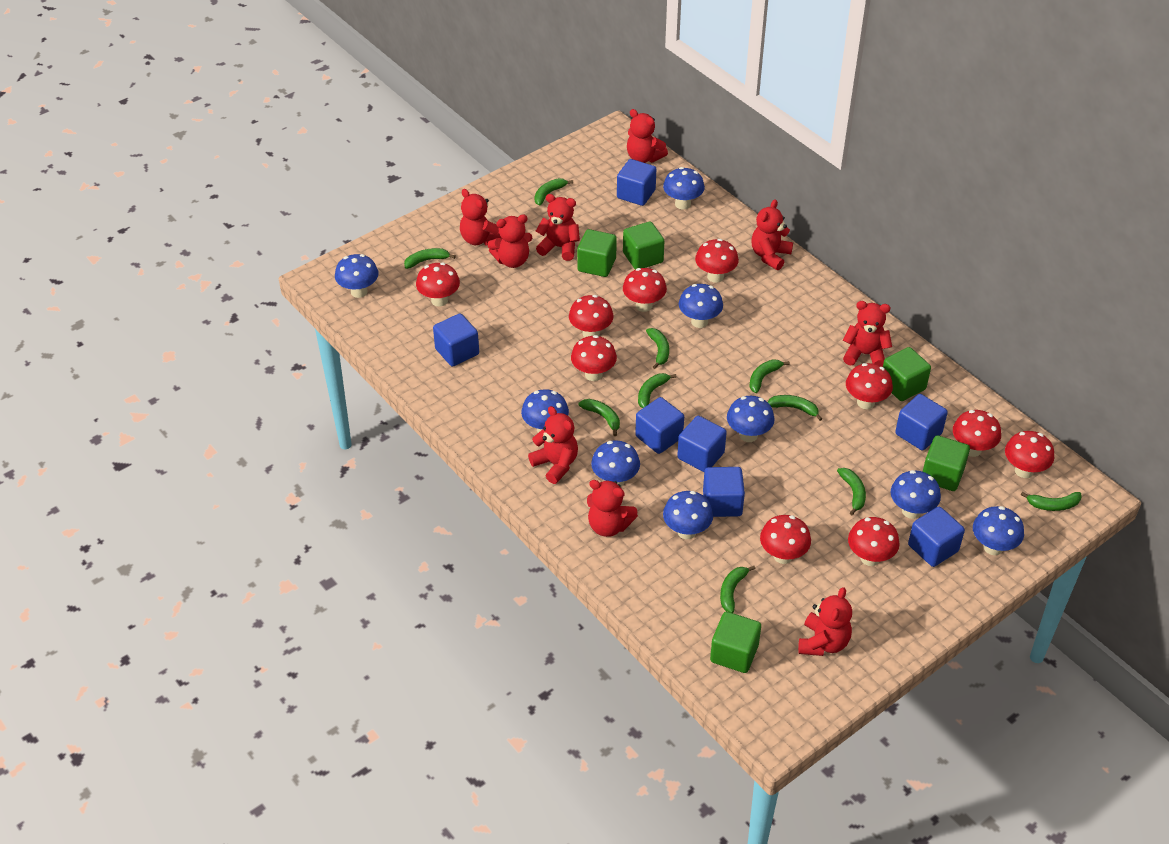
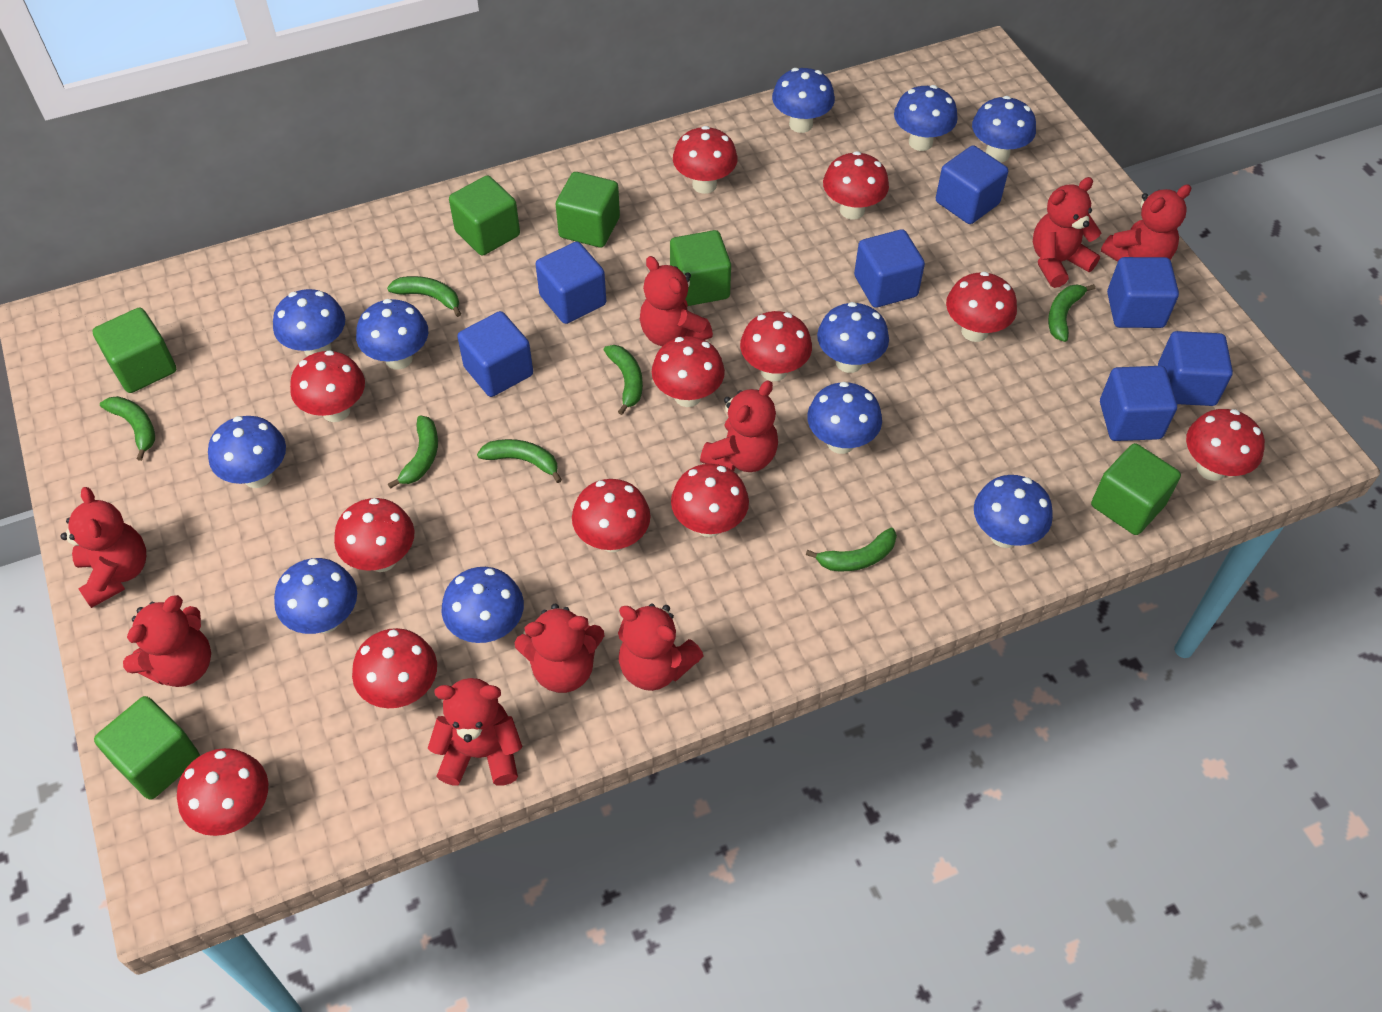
blue mushroom: 9 -> 11
green banana: 10 -> 7
green cube: 5 -> 6
red mushroom: 10 -> 12

